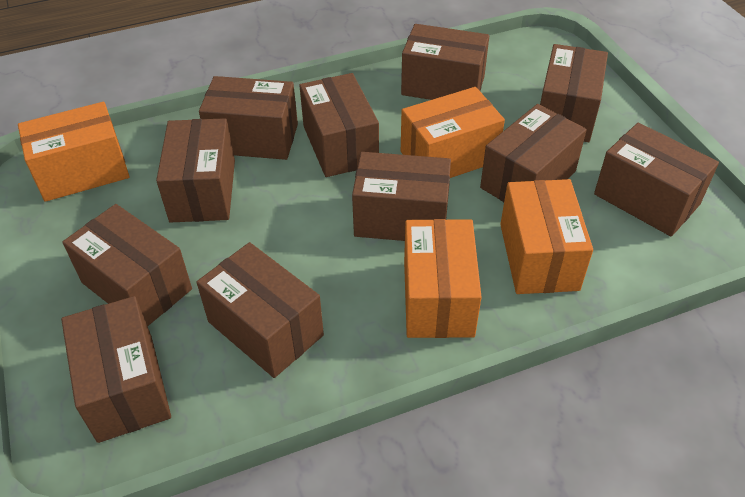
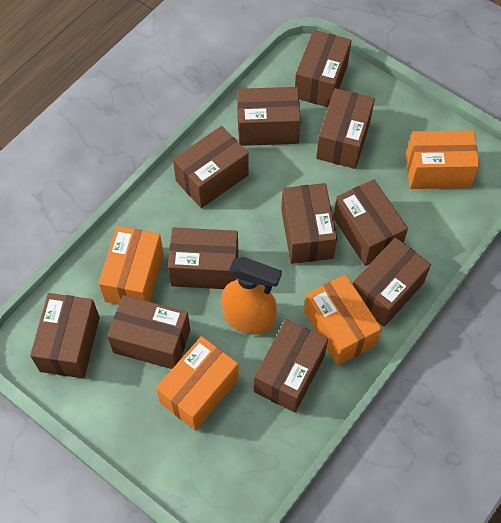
orange spray bottle: 0 -> 1

